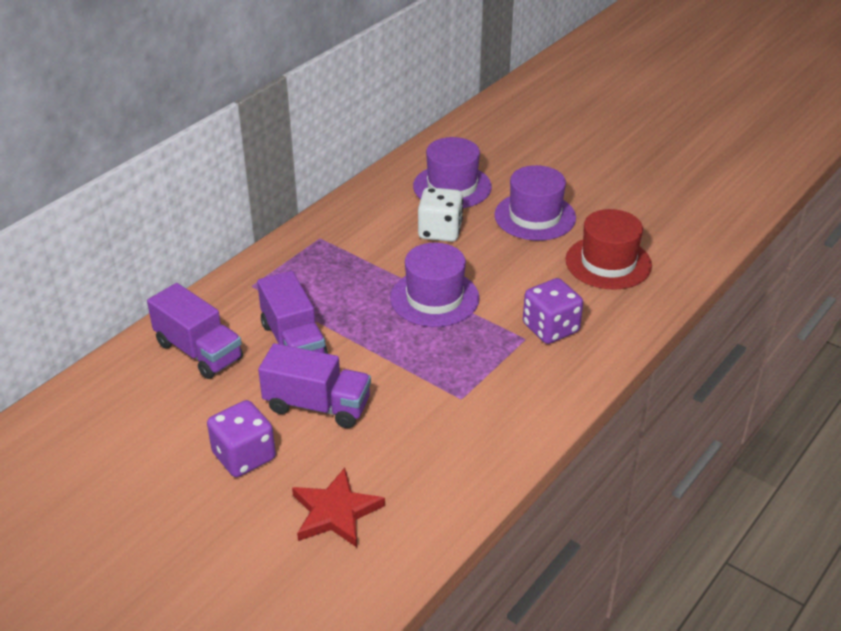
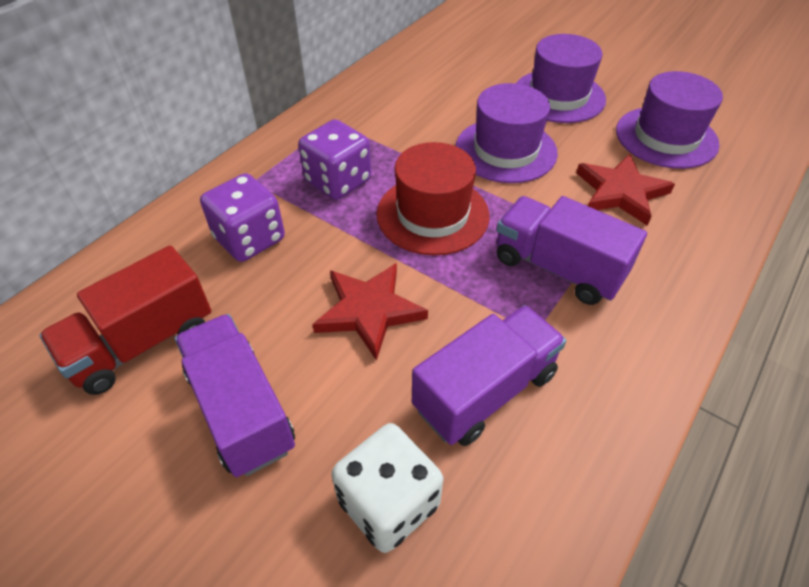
red star: 1 -> 2
red truck: 0 -> 1

